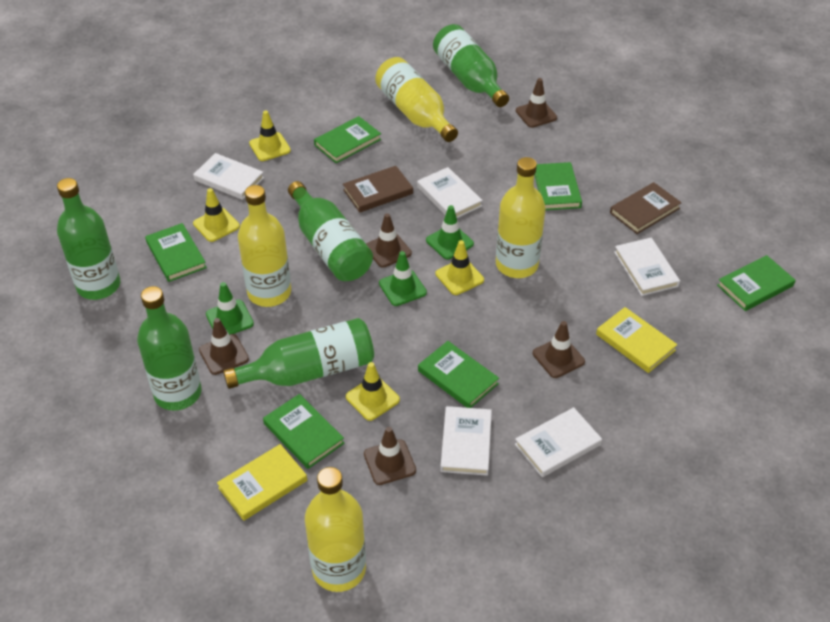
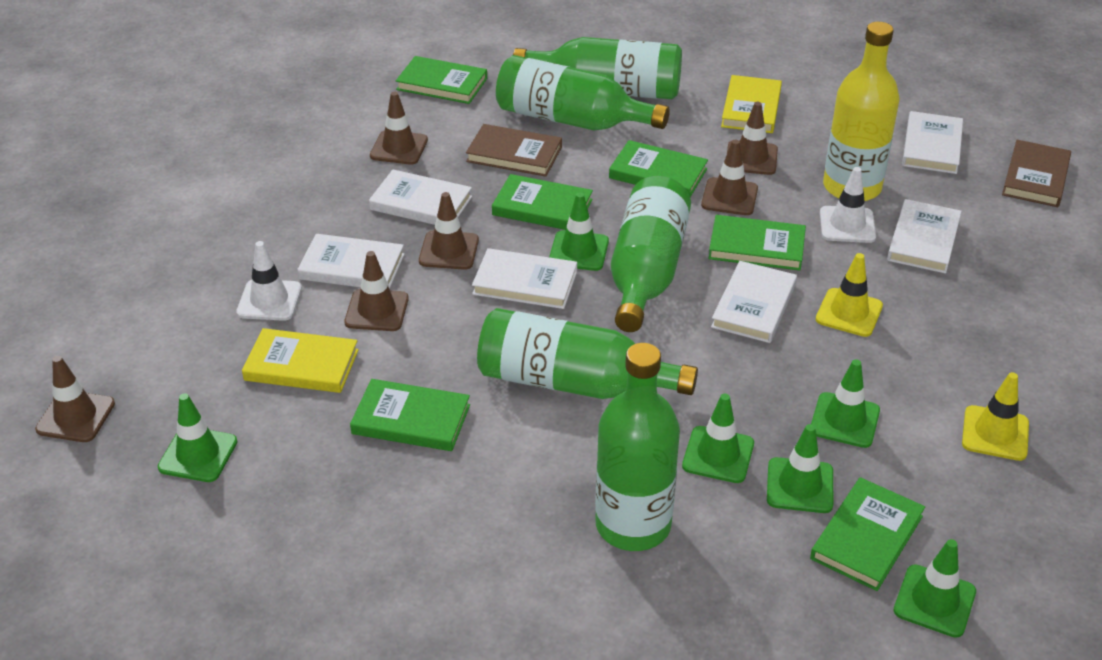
brown traffic cone: 5 -> 6
green traffic cone: 3 -> 6
white book: 5 -> 6
white traffic cone: 0 -> 2
yellow bottle: 4 -> 1
yellow traffic cone: 4 -> 2

